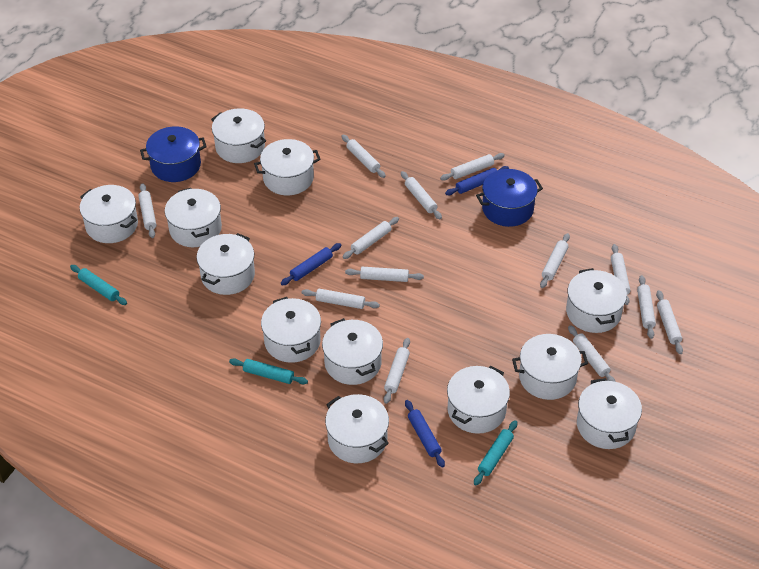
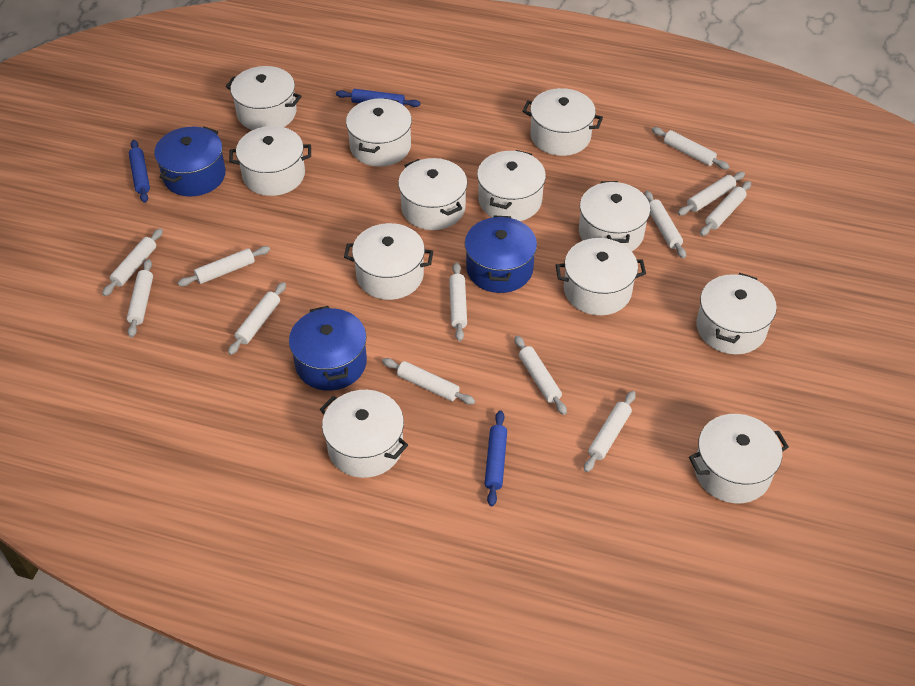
blue pot: 2 -> 3
turquoise rolling pin: 3 -> 0
white rolling pin: 13 -> 12

